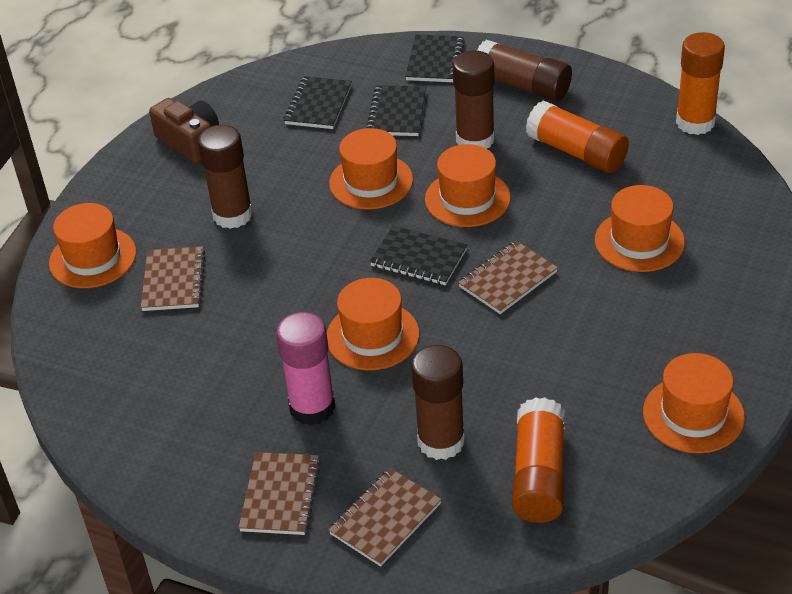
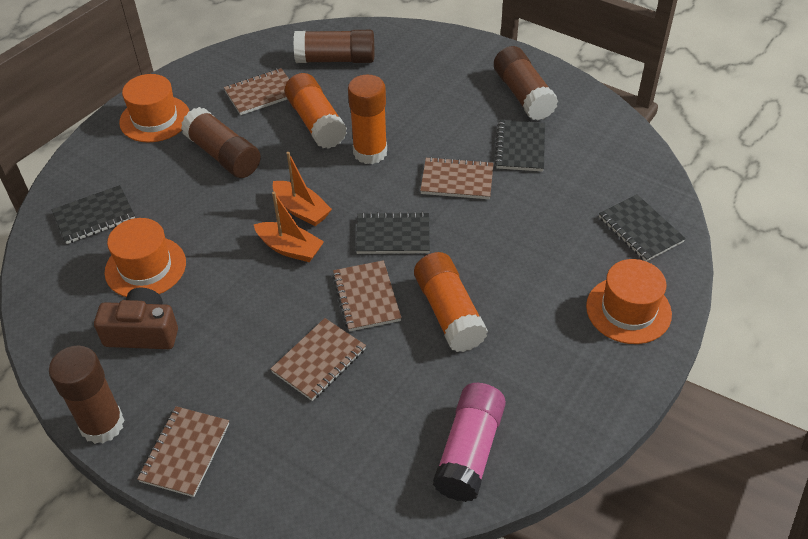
brown notebook: 4 -> 5
orange boat: 0 -> 2
orange hat: 6 -> 3

